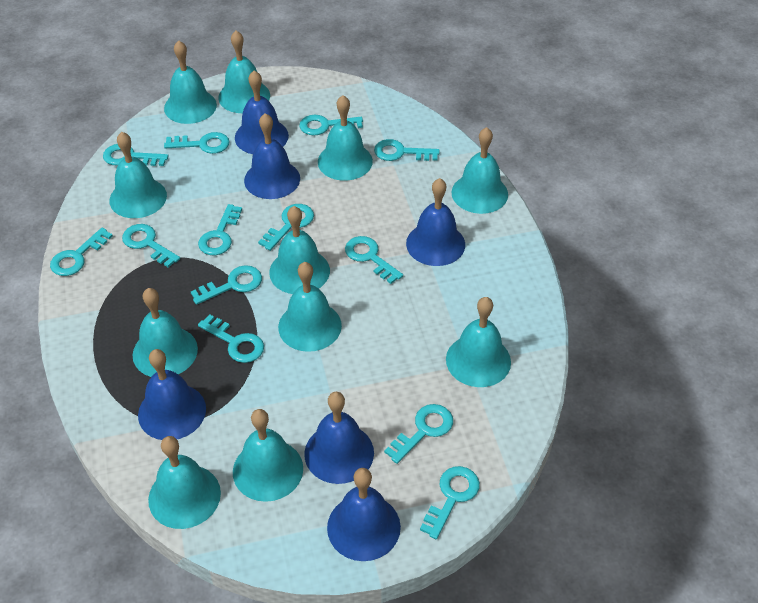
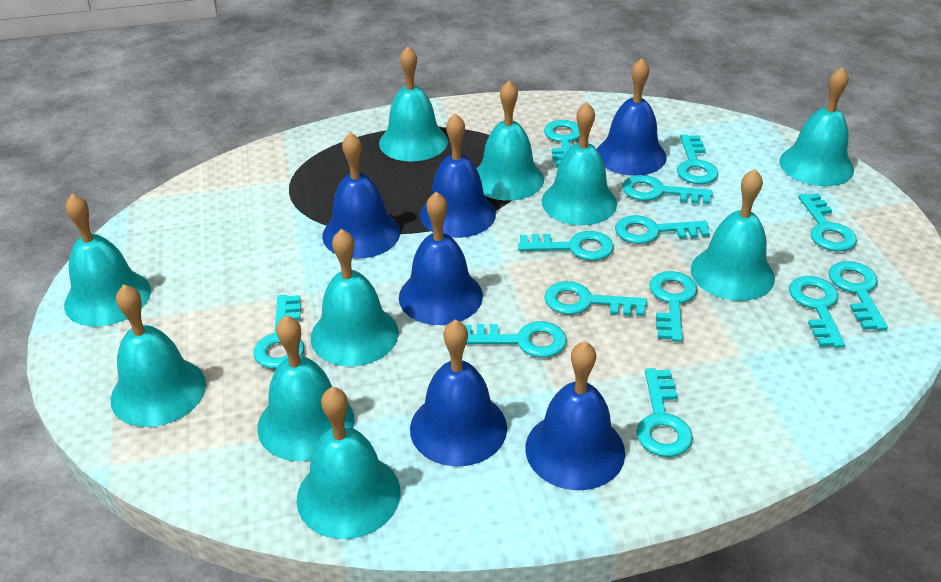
turquoise bell: 11 -> 10

